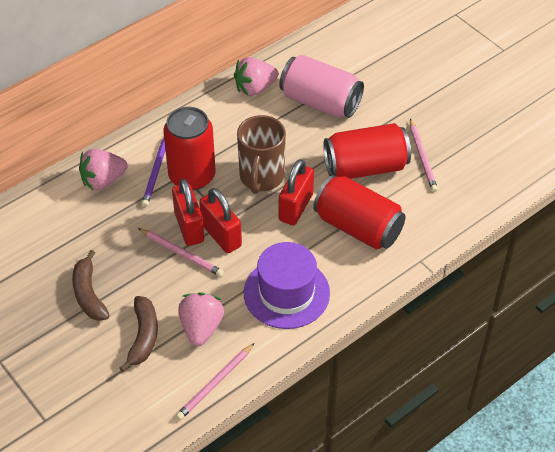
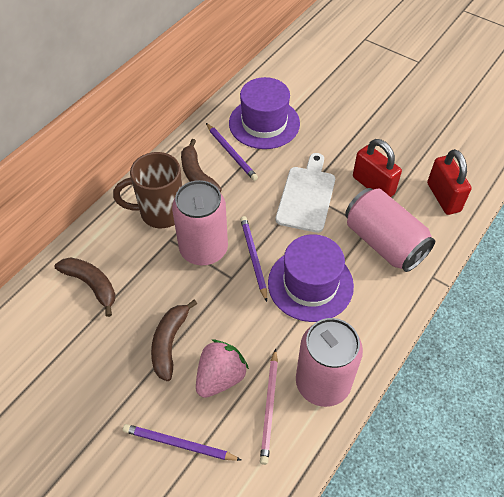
brown banana: 2 -> 3
pink can: 1 -> 3
pink pencil: 3 -> 1
pink strawberry: 3 -> 1
purple hat: 1 -> 2
purple pencil: 1 -> 3
red can: 3 -> 0
red padlock: 3 -> 2
white cutting board: 0 -> 1

